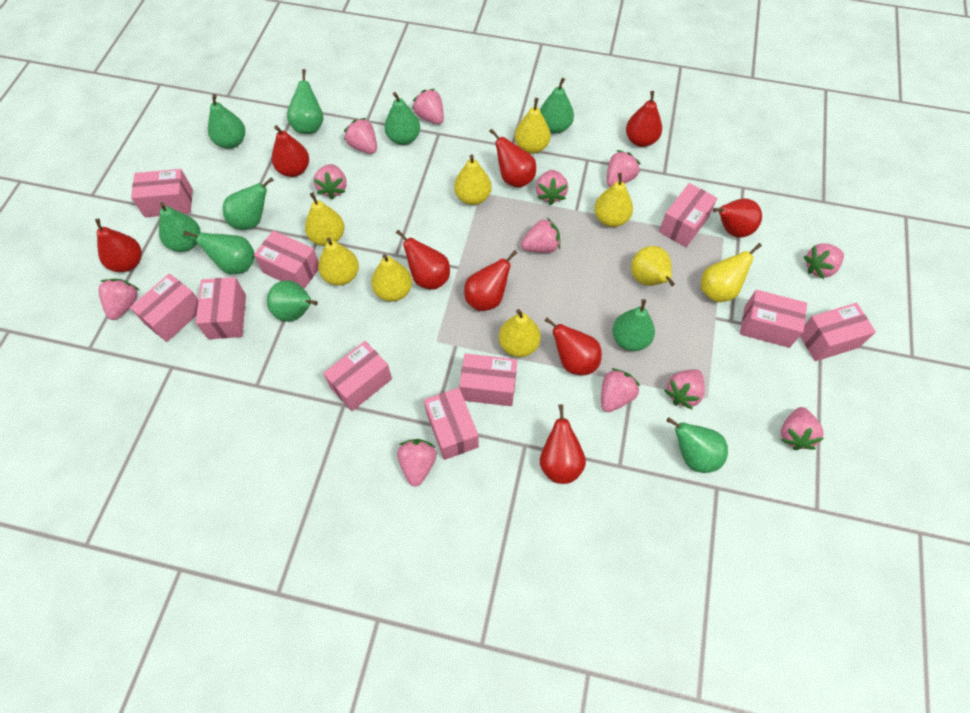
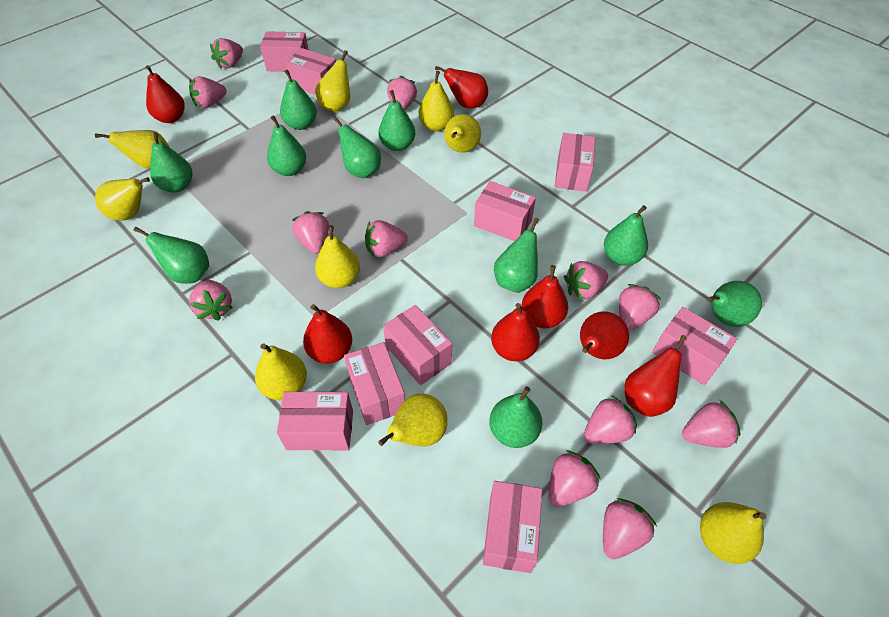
pink box: 10 -> 9
red pear: 9 -> 7

